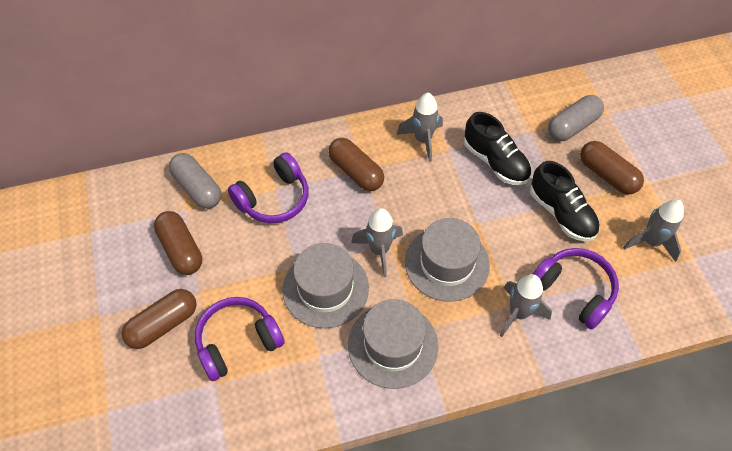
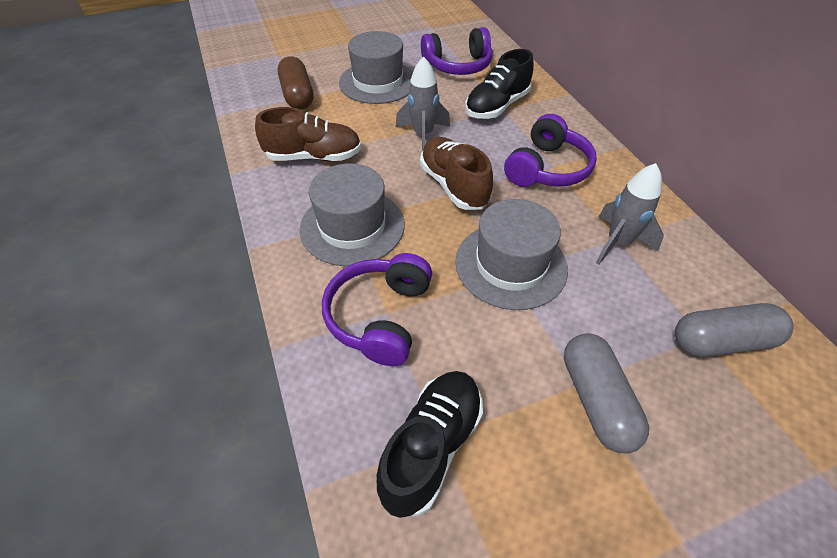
brown capsule: 4 -> 1
brown shoe: 0 -> 2
grey rocket: 4 -> 2

